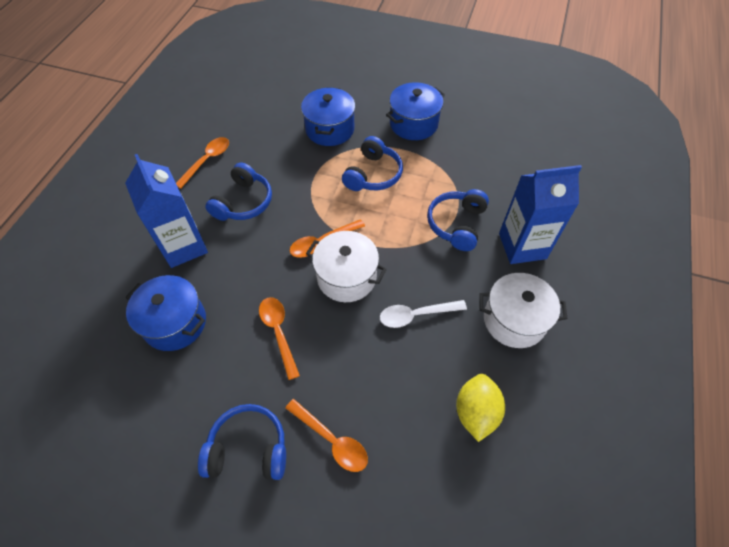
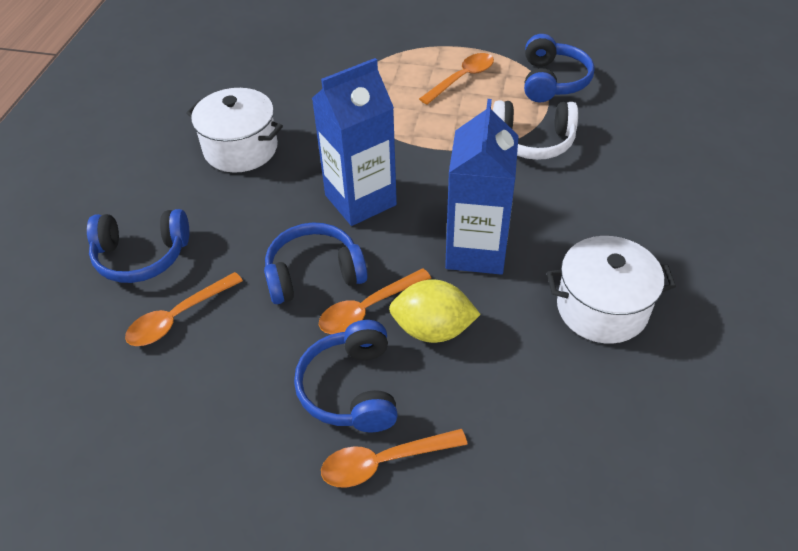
blue pot: 3 -> 0
white headphones: 0 -> 1
white spoon: 1 -> 0

